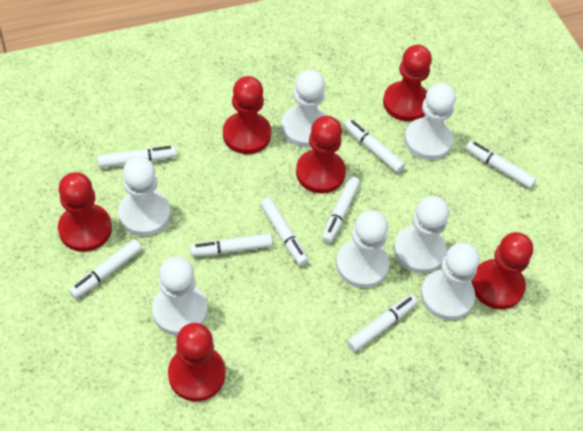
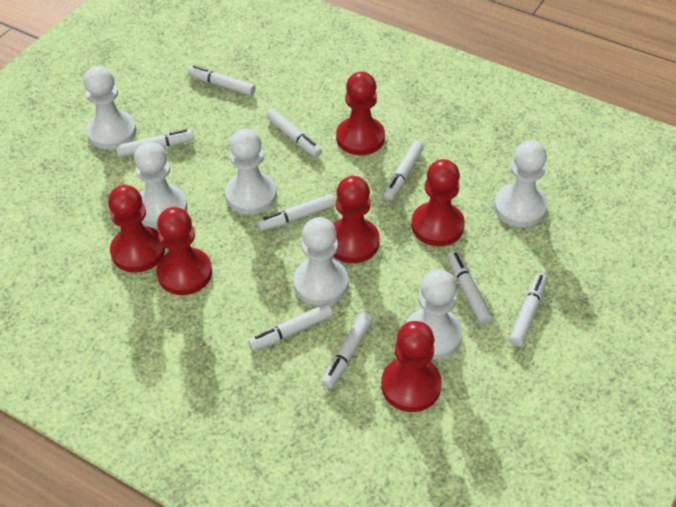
white marker: 8 -> 9
white pawn: 7 -> 6

